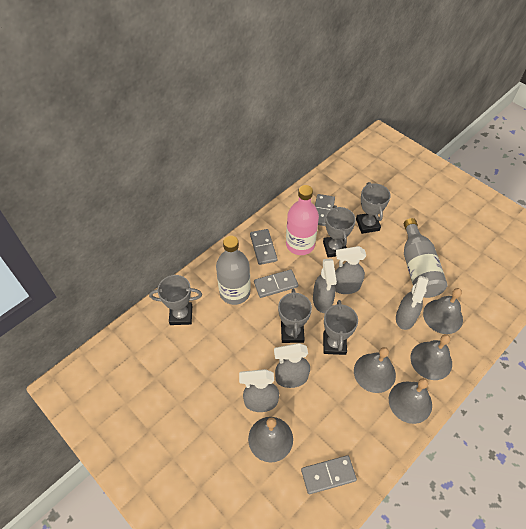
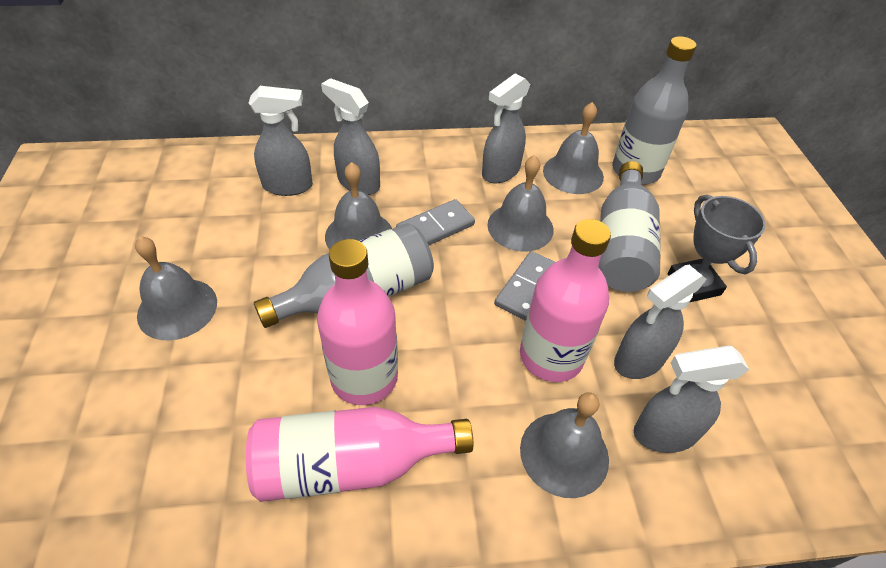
grey bottle: 2 -> 3
grey domino: 4 -> 2
grey trophy: 5 -> 1
pink bottle: 1 -> 3

